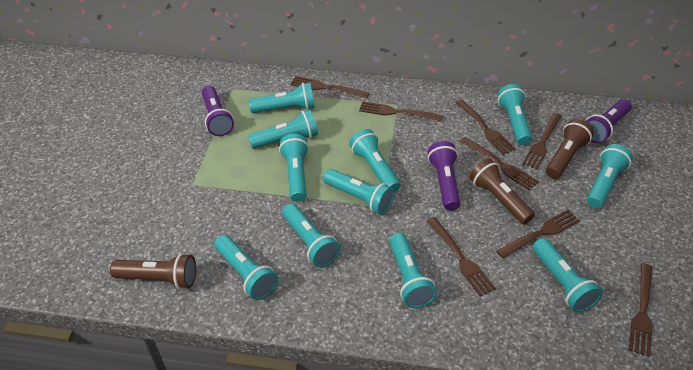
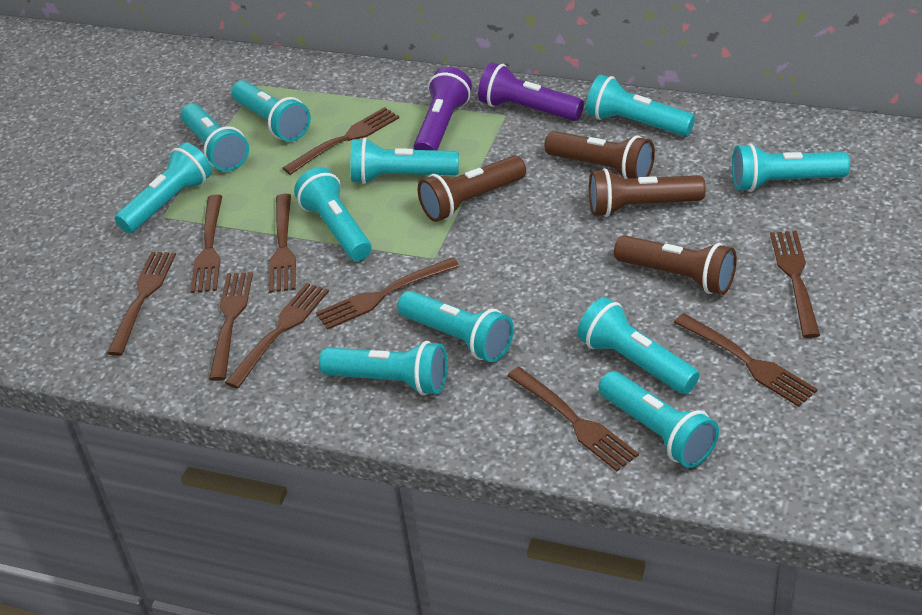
brown flashlight: 3 -> 4
brown fork: 8 -> 10
purple flashlight: 3 -> 2

